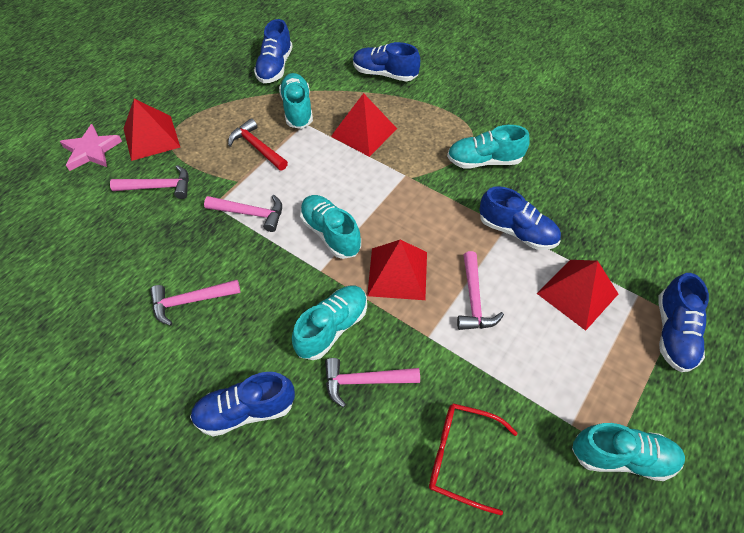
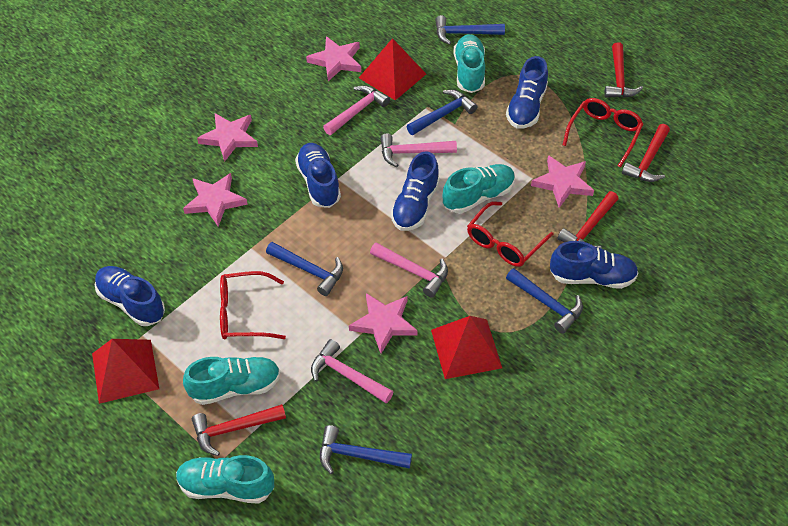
blue hammer: 0 -> 5
pink hammer: 5 -> 4
pink star: 1 -> 5
red glasses: 1 -> 3
red hammer: 1 -> 4
red pyramid: 4 -> 3
turquoise shoe: 5 -> 4

